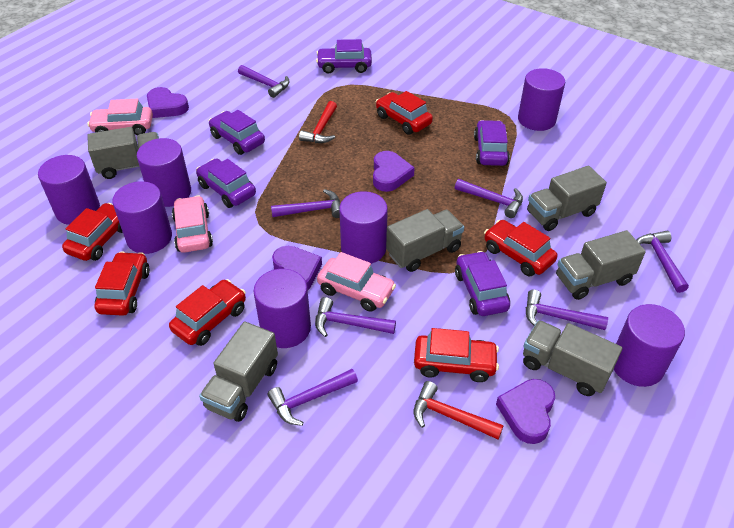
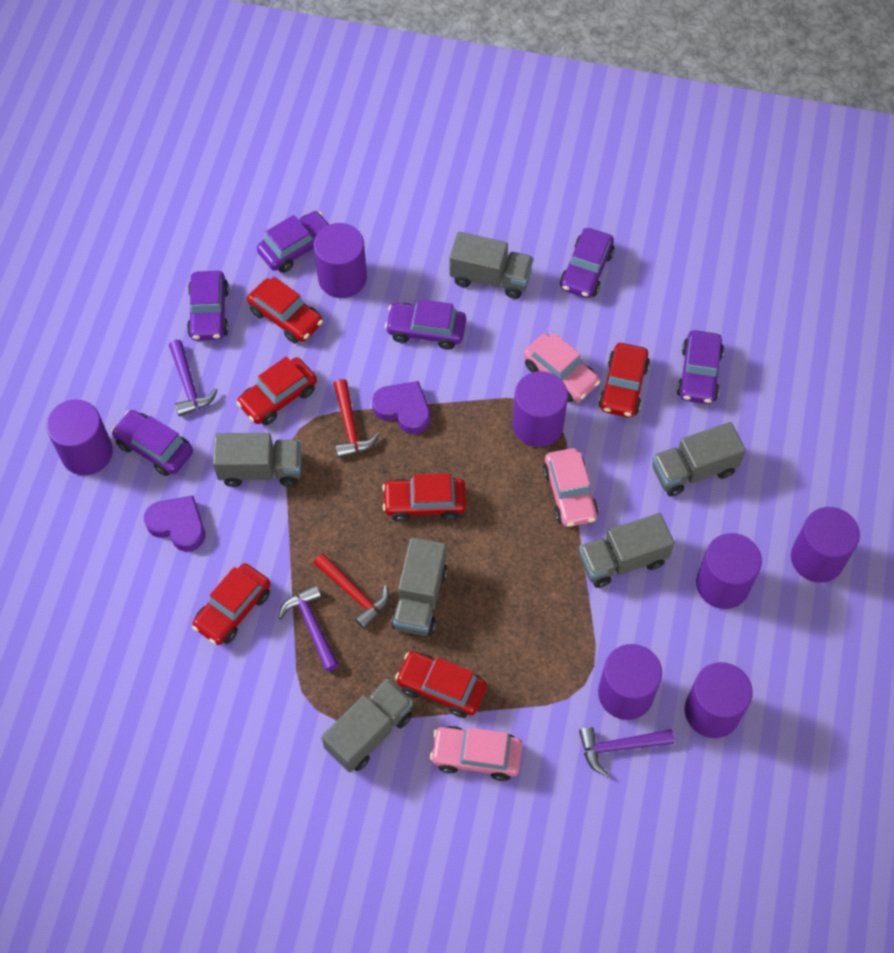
purple car: 5 -> 6
purple hammer: 7 -> 3
purple heart: 4 -> 2

